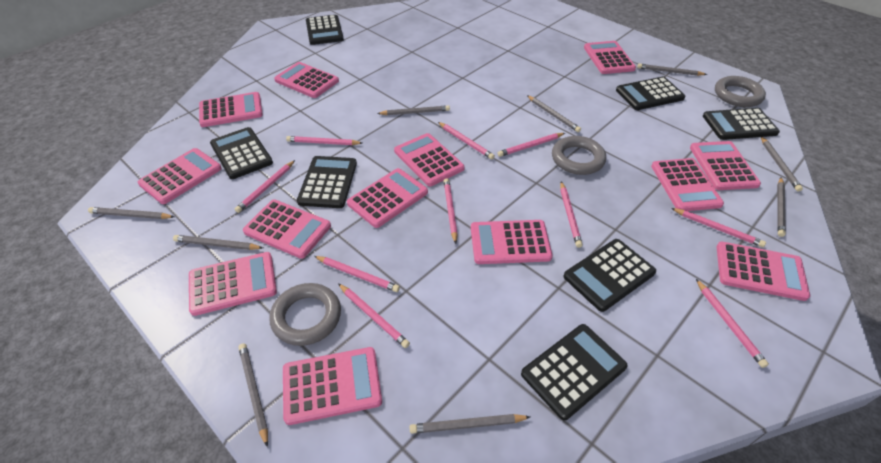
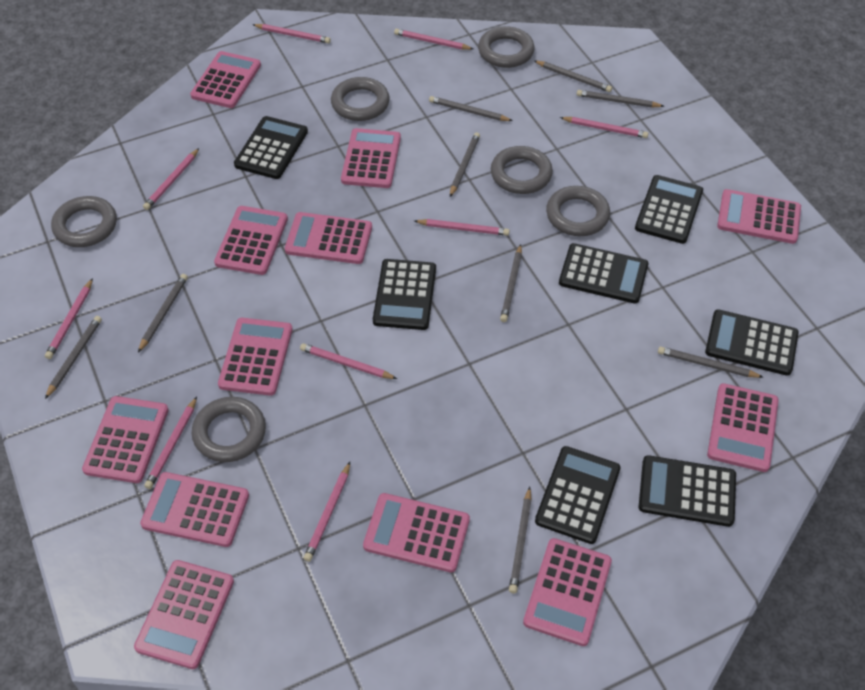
grey ring: 3 -> 6
pink calculator: 13 -> 12
pink pencil: 10 -> 9

